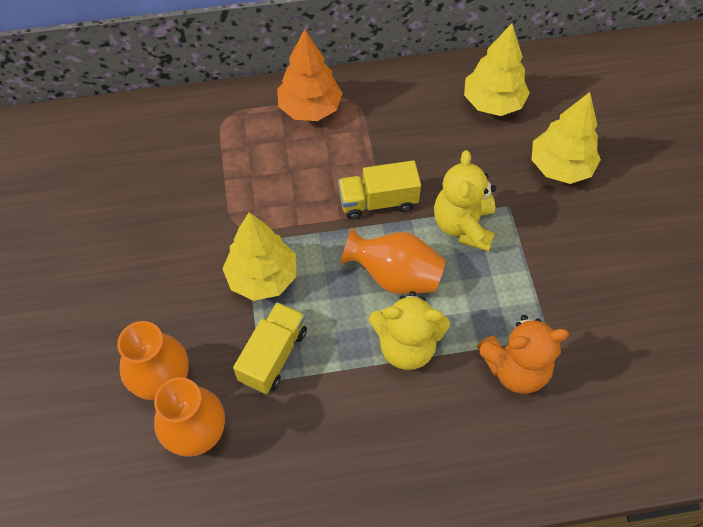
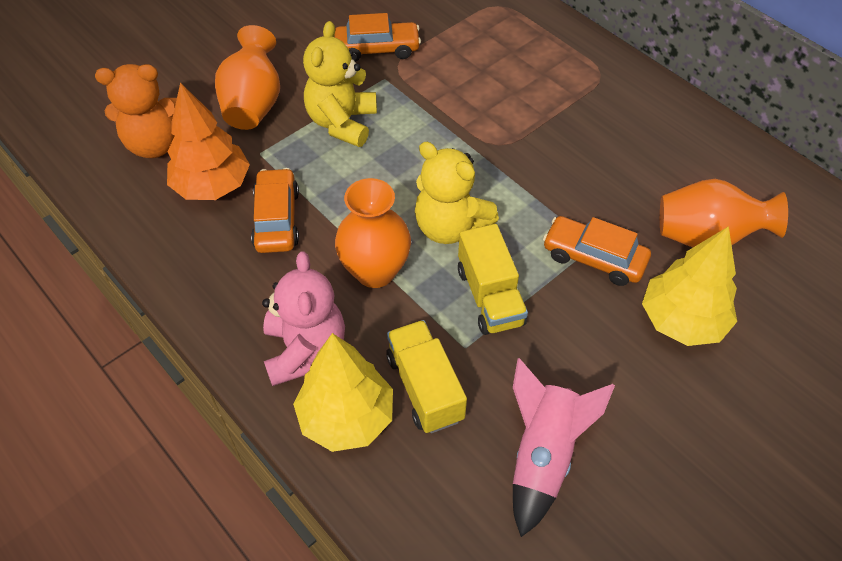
orange car: 0 -> 3
pink rocket: 0 -> 1
pink teddy bear: 0 -> 1
yellow tree: 3 -> 2

